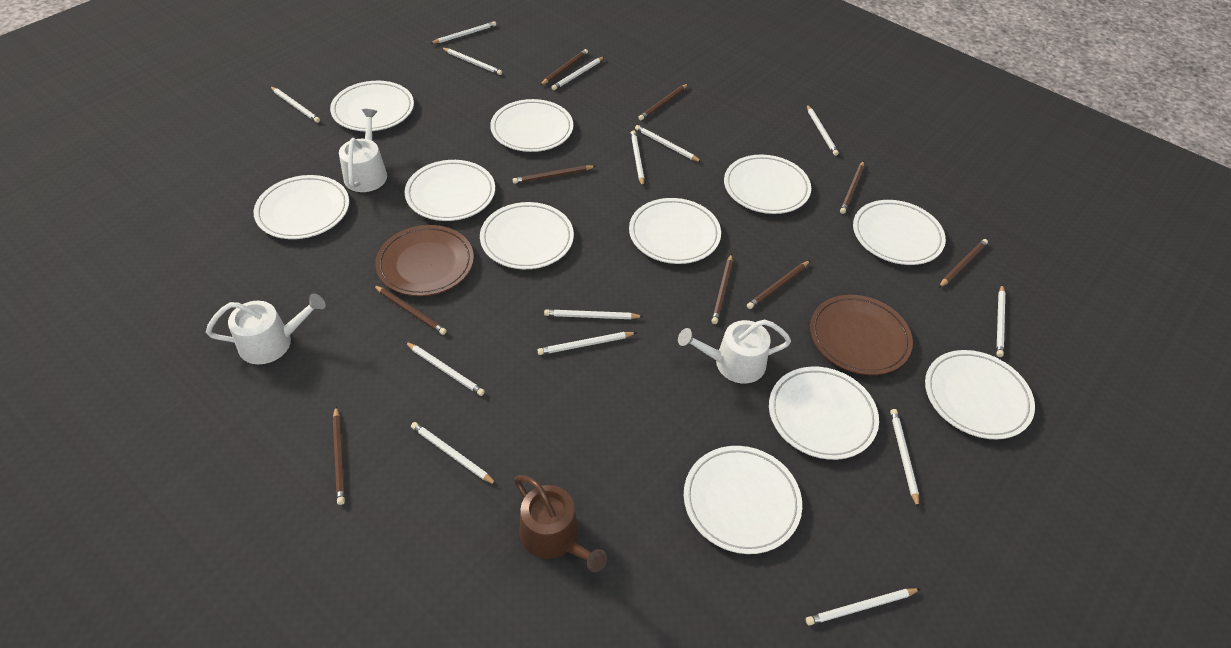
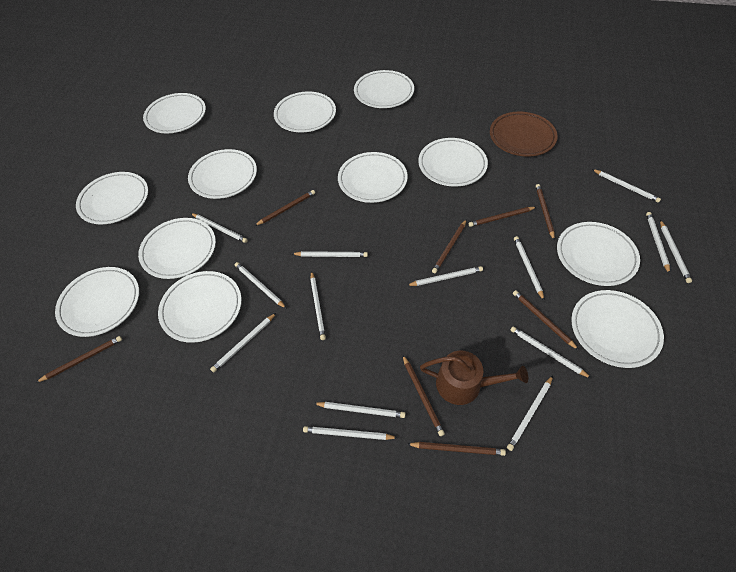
brown pencil: 9 -> 8
brown plate: 2 -> 1
white plate: 11 -> 12
white watering can: 3 -> 0

